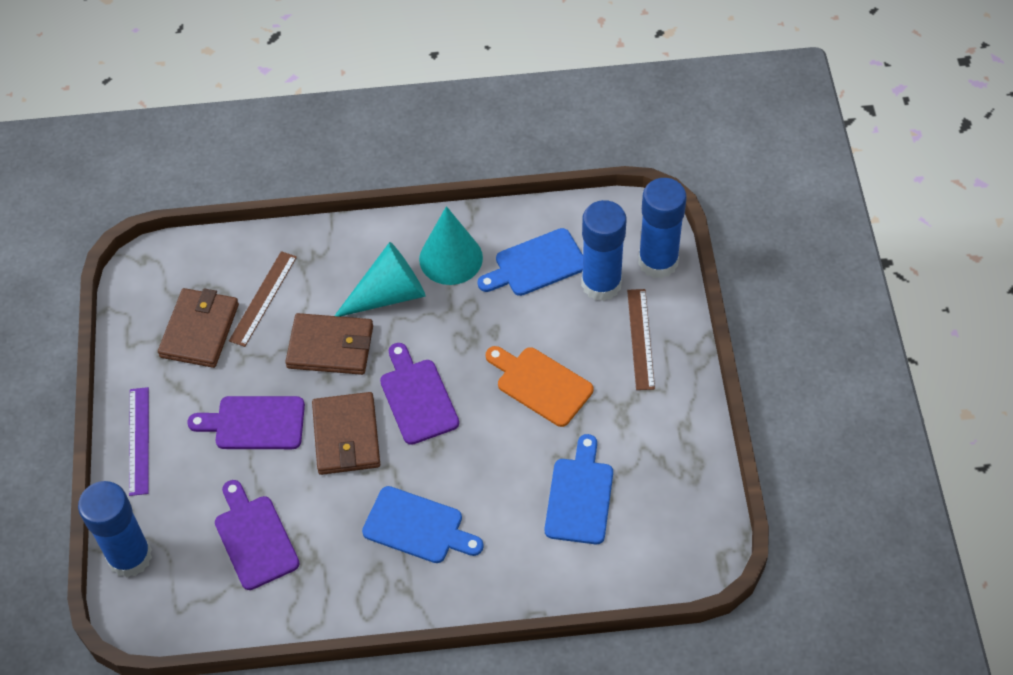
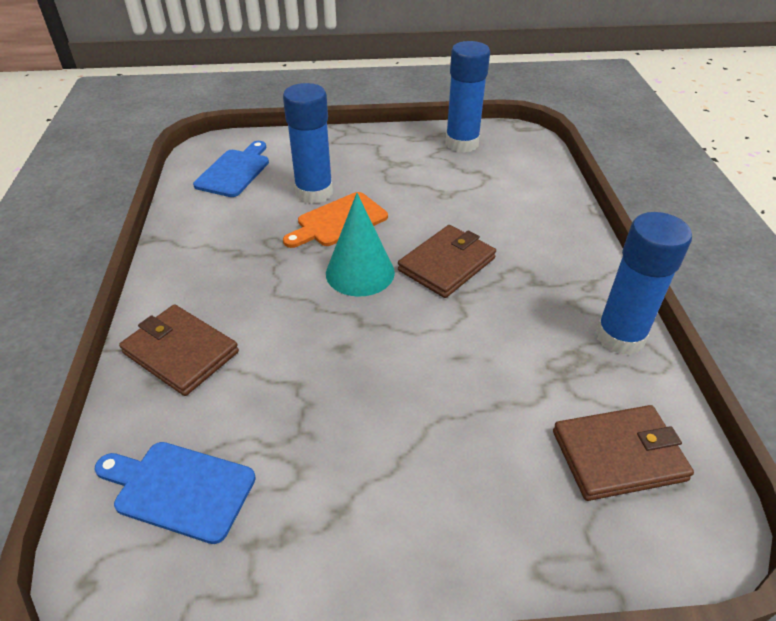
blue cutting board: 3 -> 2
brown ruler: 2 -> 0
purple cutting board: 3 -> 0
purple ruler: 1 -> 0
turquoise cone: 2 -> 1

